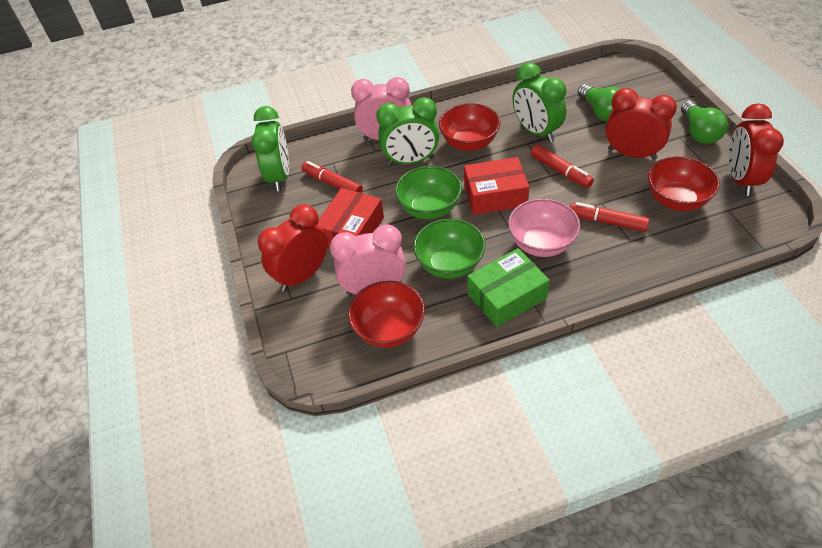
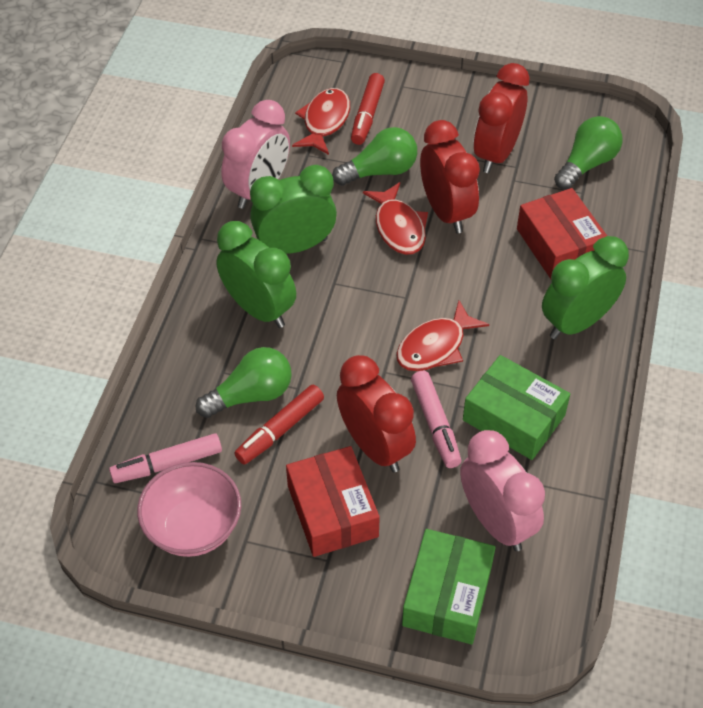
green bowl: 2 -> 0
green box: 1 -> 2
green light bulb: 2 -> 3
pink marker: 0 -> 2
red bowl: 3 -> 0
red fish: 0 -> 3
red marker: 3 -> 2

